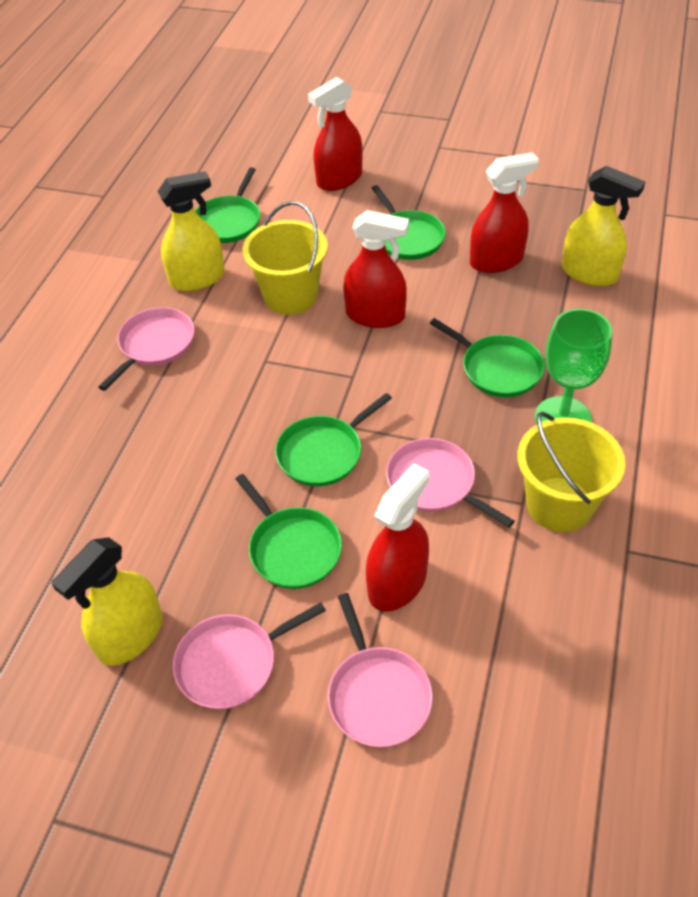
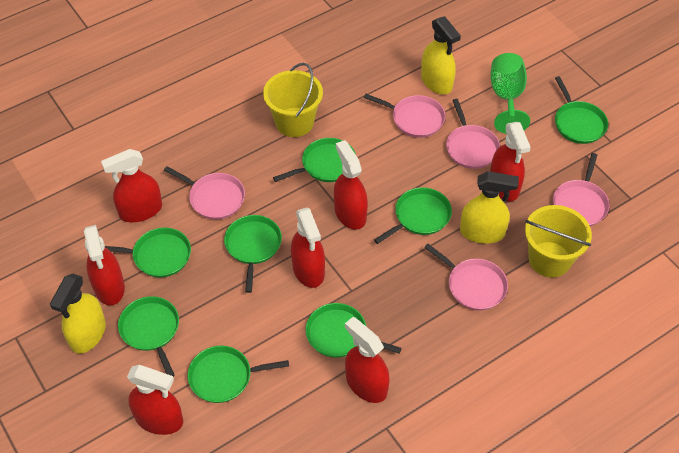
green pan: 5 -> 8
pink pan: 4 -> 5
red spray bottle: 4 -> 7

